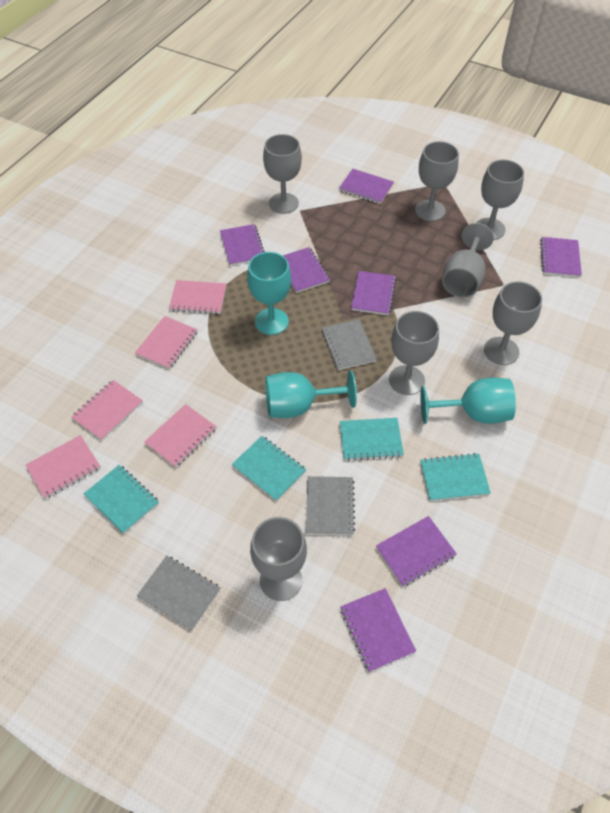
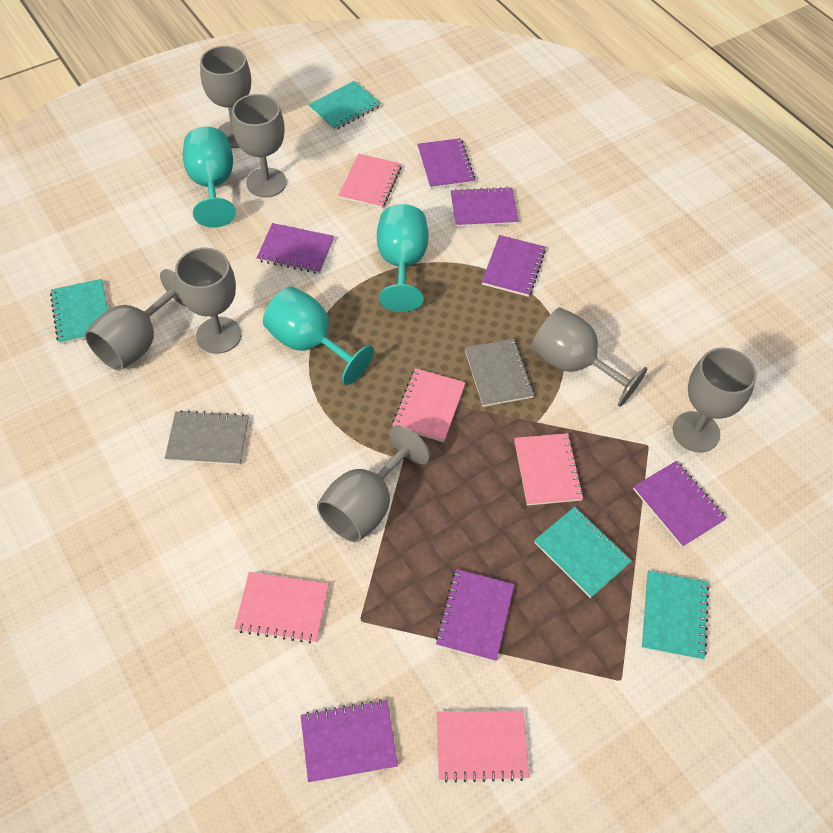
grey notebook: 3 -> 2

